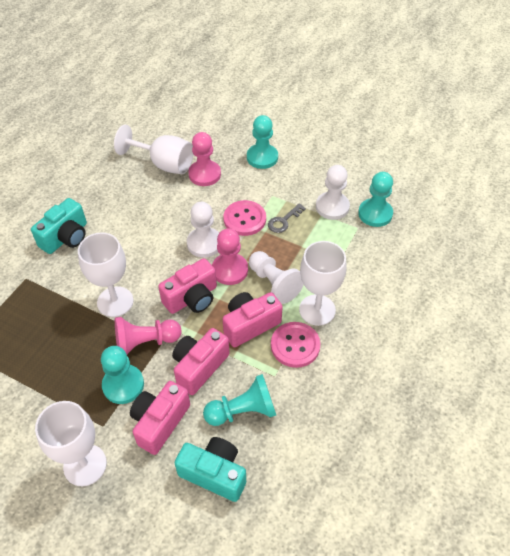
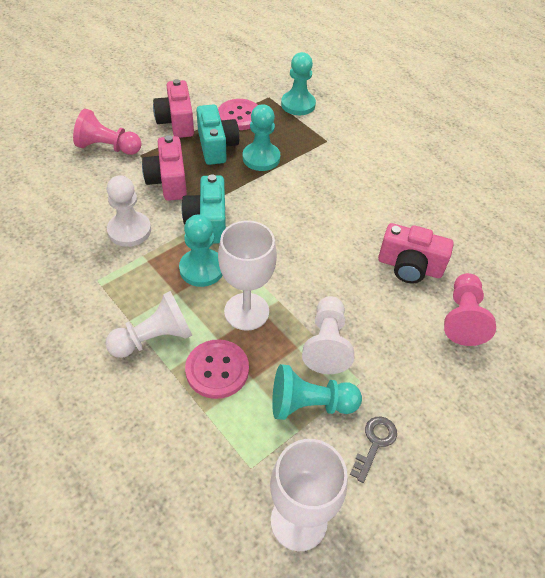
pink camera: 4 -> 3
pink pawn: 3 -> 2
white goblet: 4 -> 2

